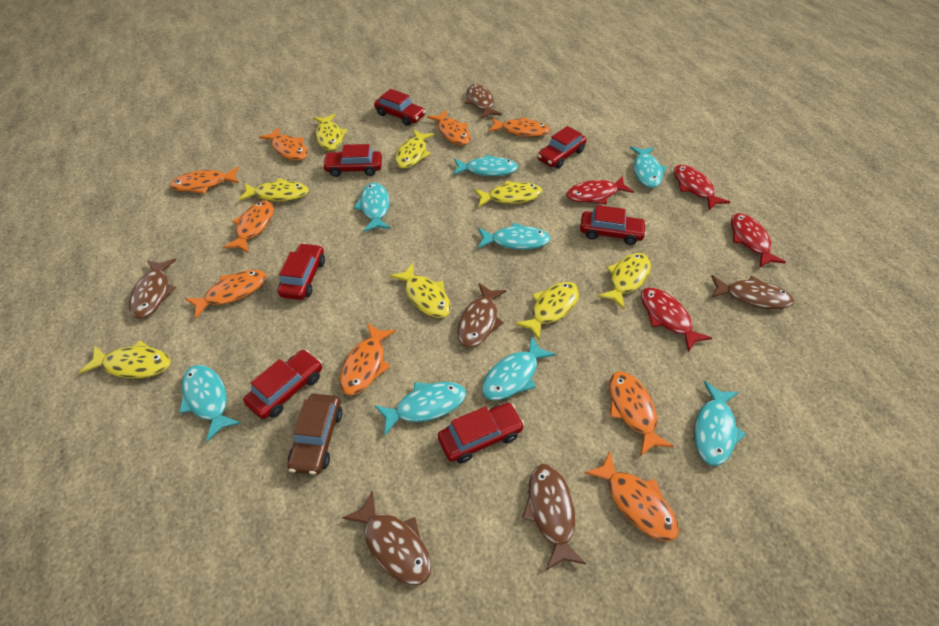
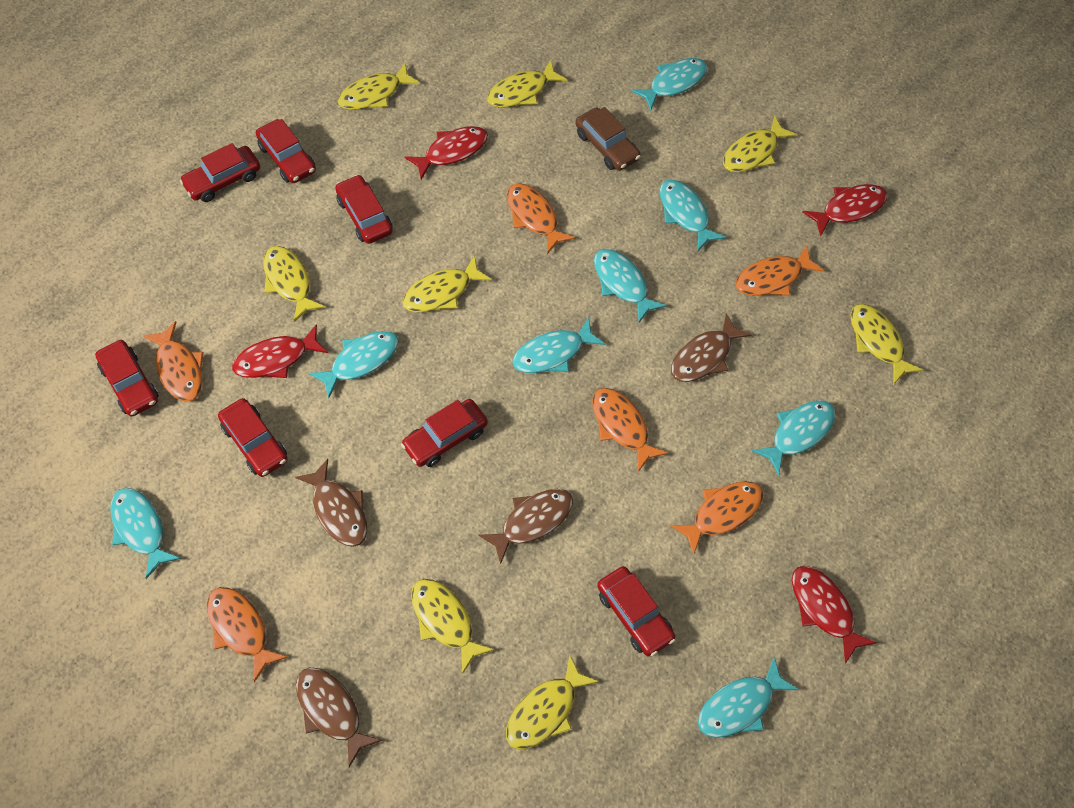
brown fish: 6 -> 4
orange fish: 9 -> 6

